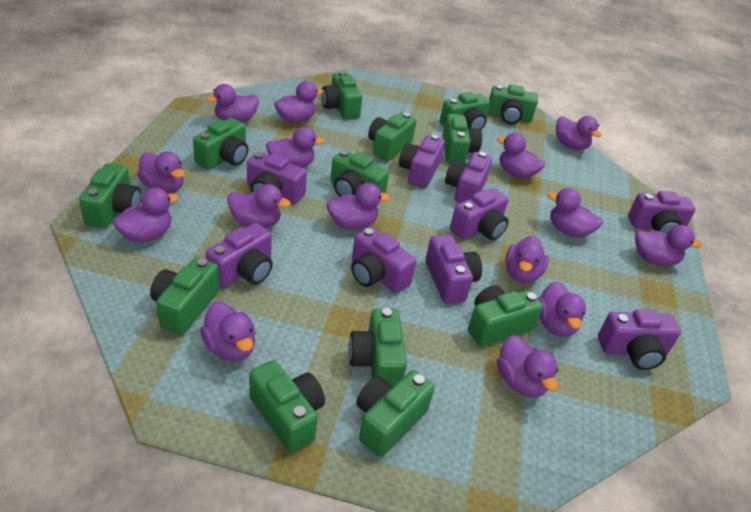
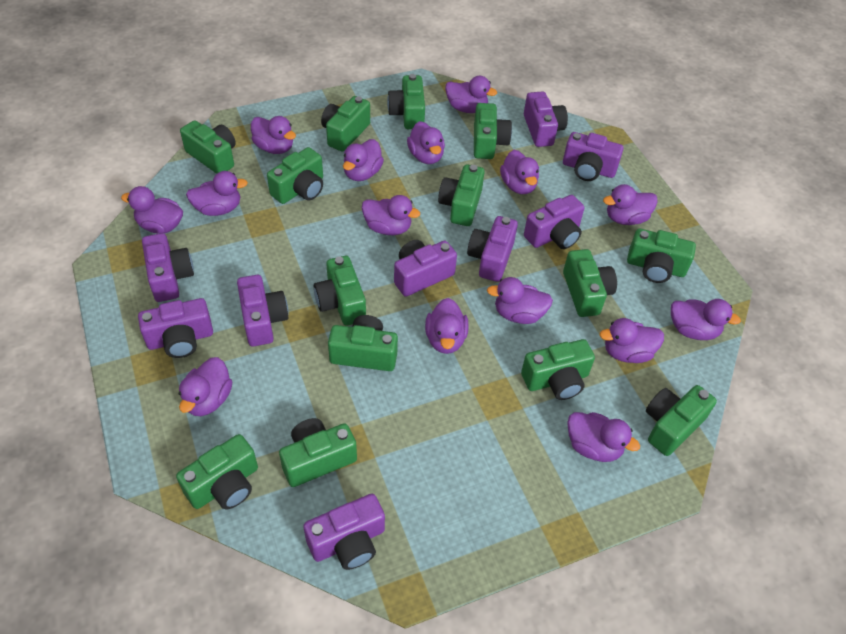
green camera: 13 -> 14

